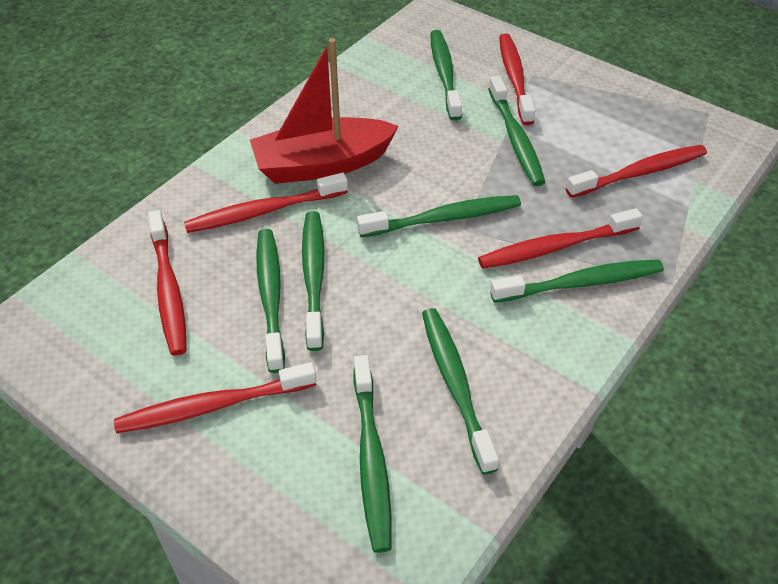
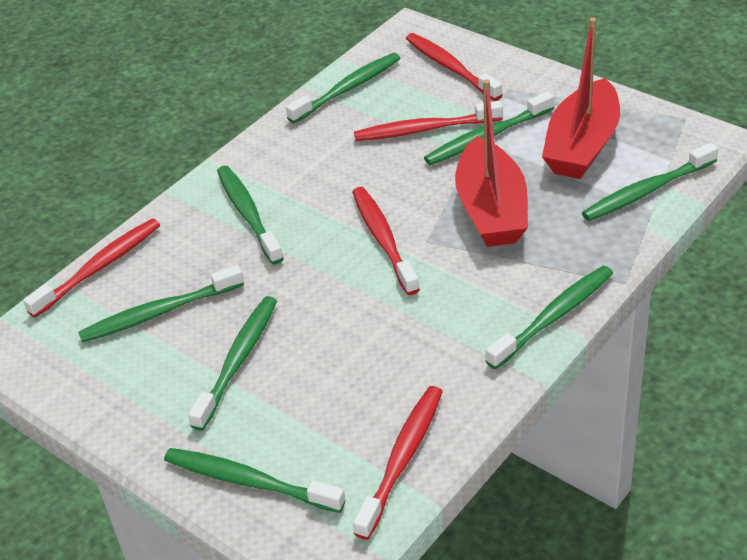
red boat: 1 -> 2
red toothbrush: 6 -> 5

